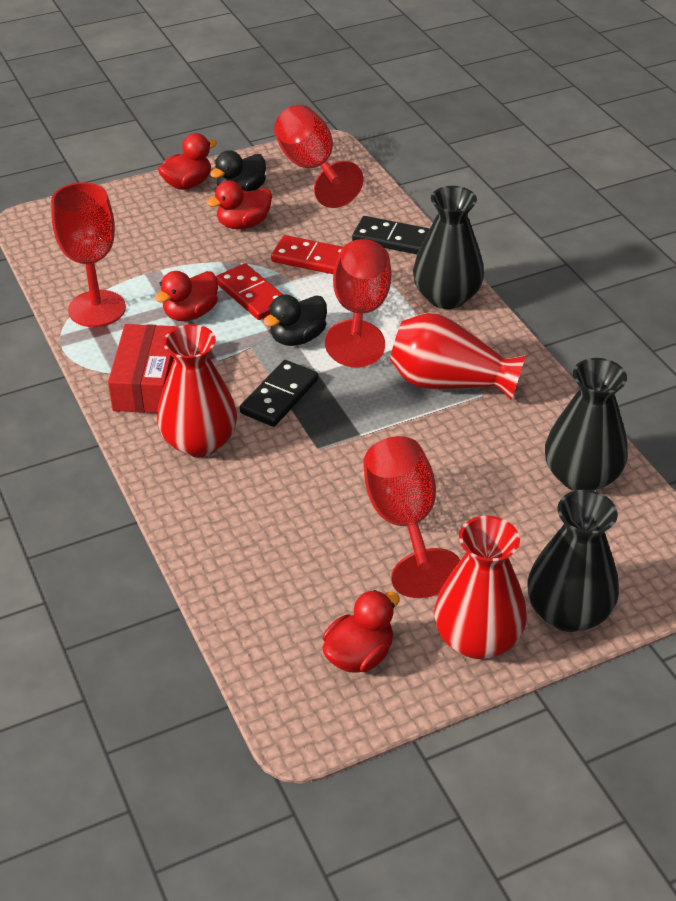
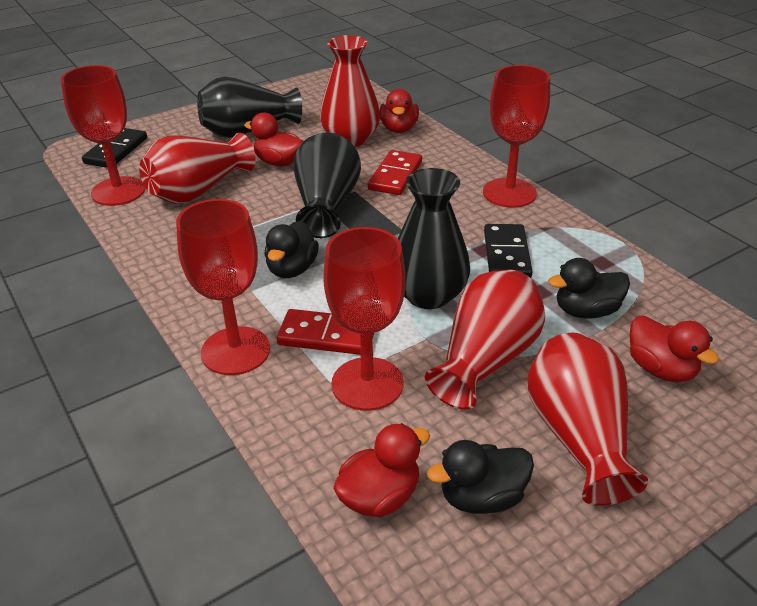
black duck: 2 -> 3
red box: 1 -> 0
red vase: 3 -> 4

